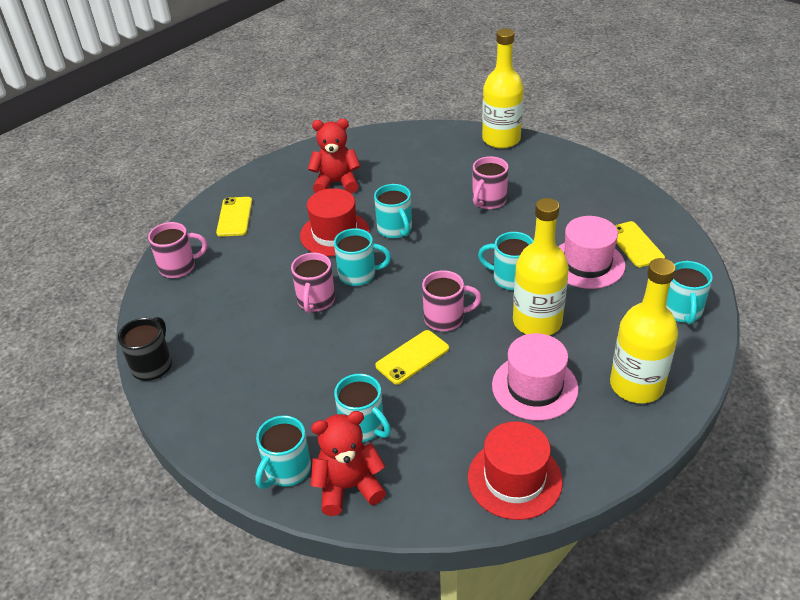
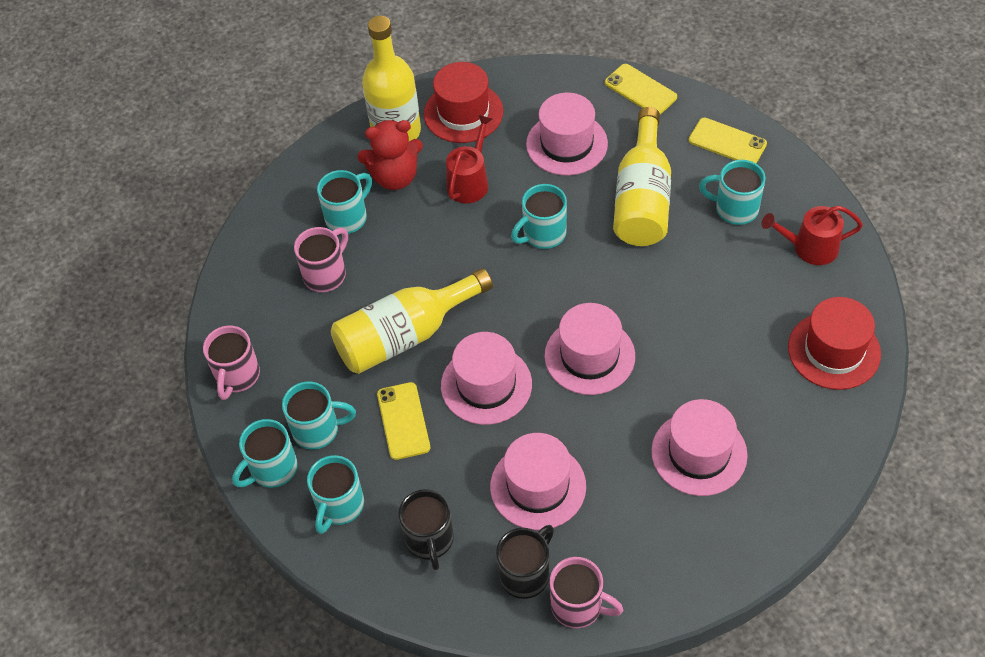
black mug: 1 -> 2
pink hat: 2 -> 5
pink mug: 4 -> 3
red teddy bear: 2 -> 1
red watering can: 0 -> 2

